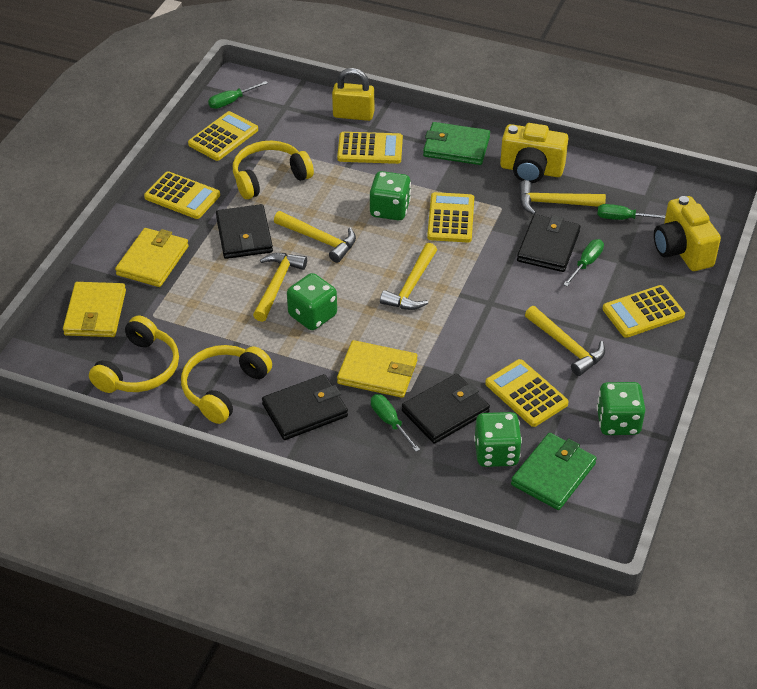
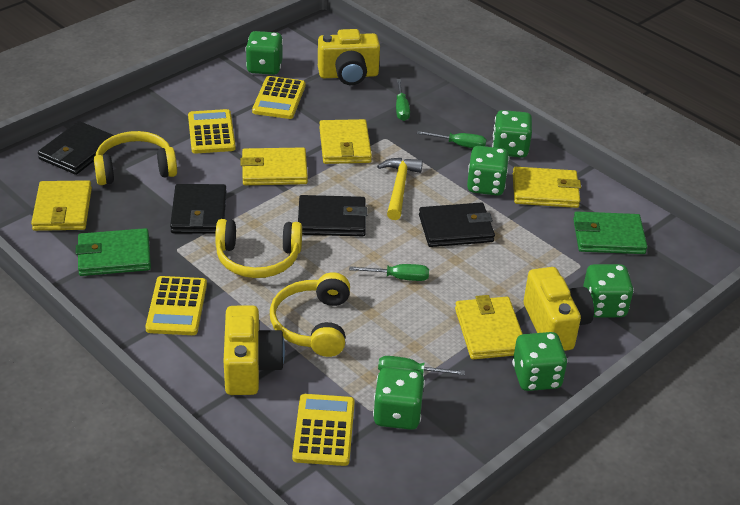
green dice: 4 -> 6
yellow calculator: 6 -> 4
yellow camera: 2 -> 3
yellow hammer: 5 -> 1
yellow padlock: 1 -> 0
yellow wallet: 3 -> 5

